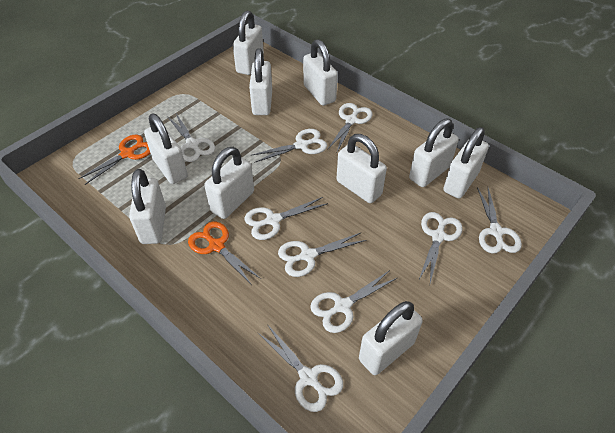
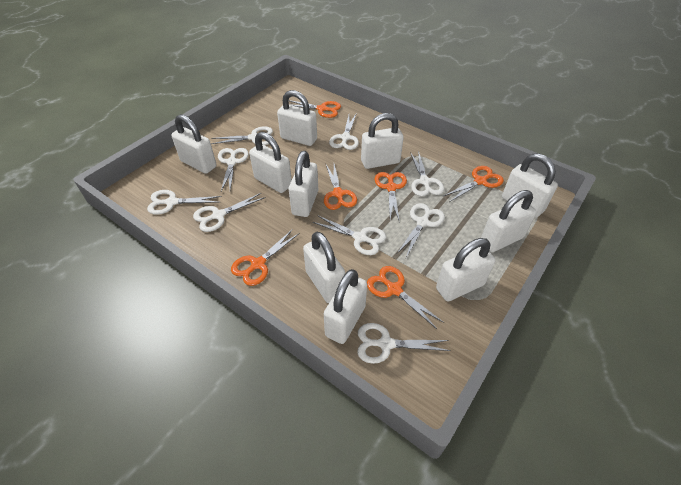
orange scissors: 2 -> 6

